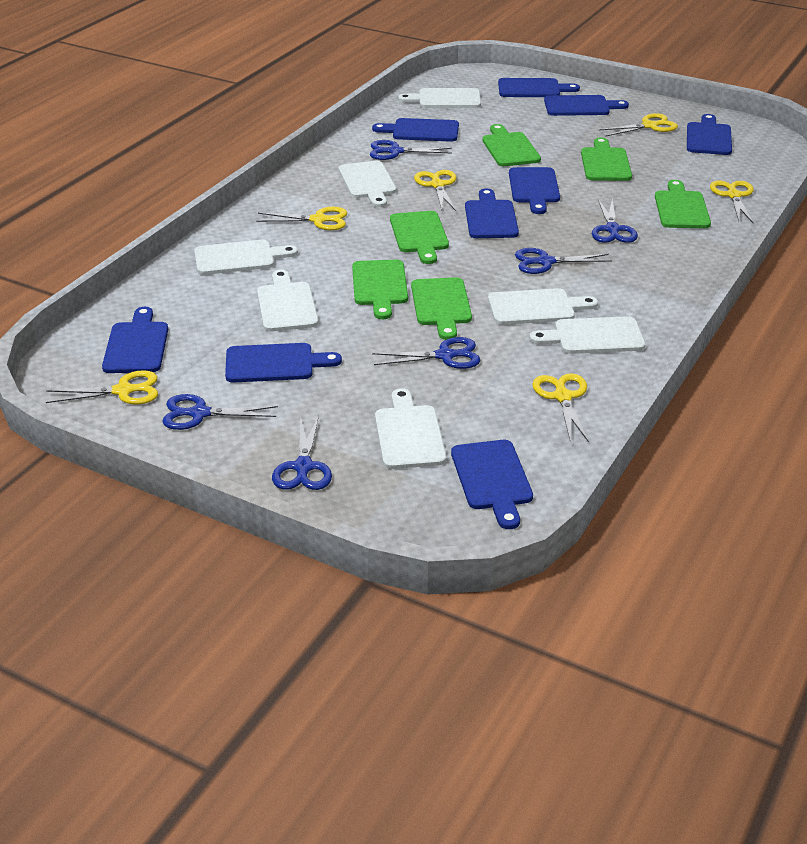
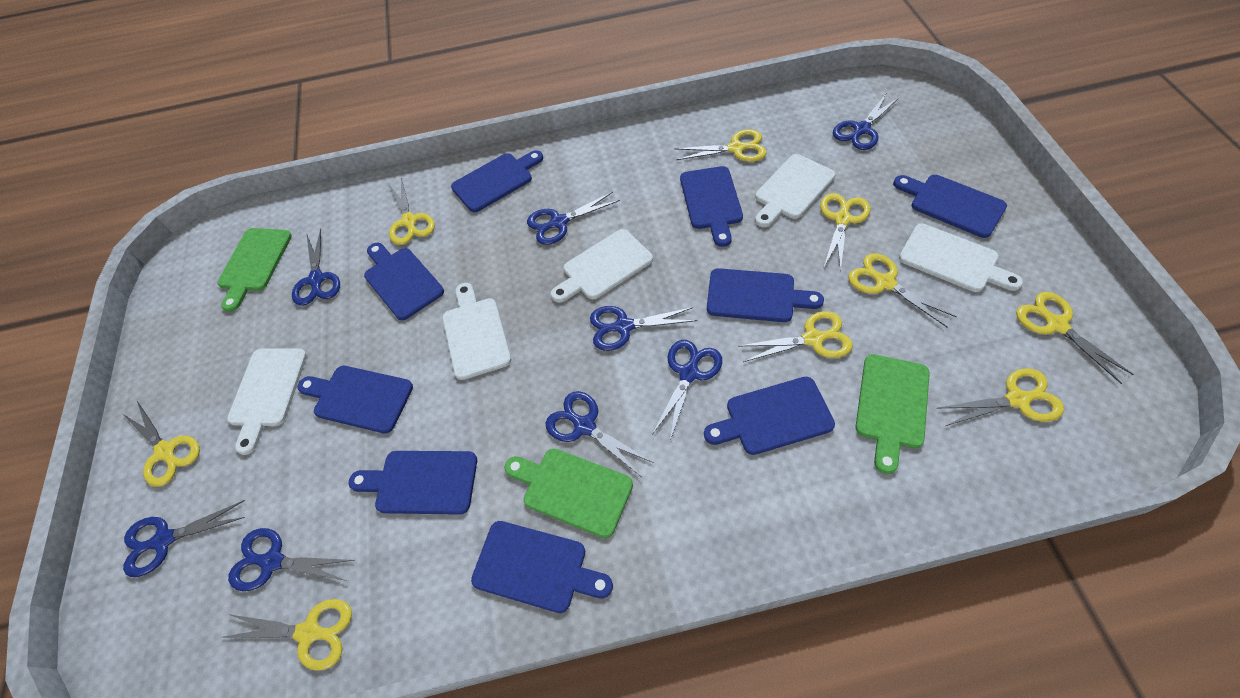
blue scissors: 6 -> 8
green cutting board: 6 -> 3
white cutting board: 7 -> 5
yellow scissors: 6 -> 9

